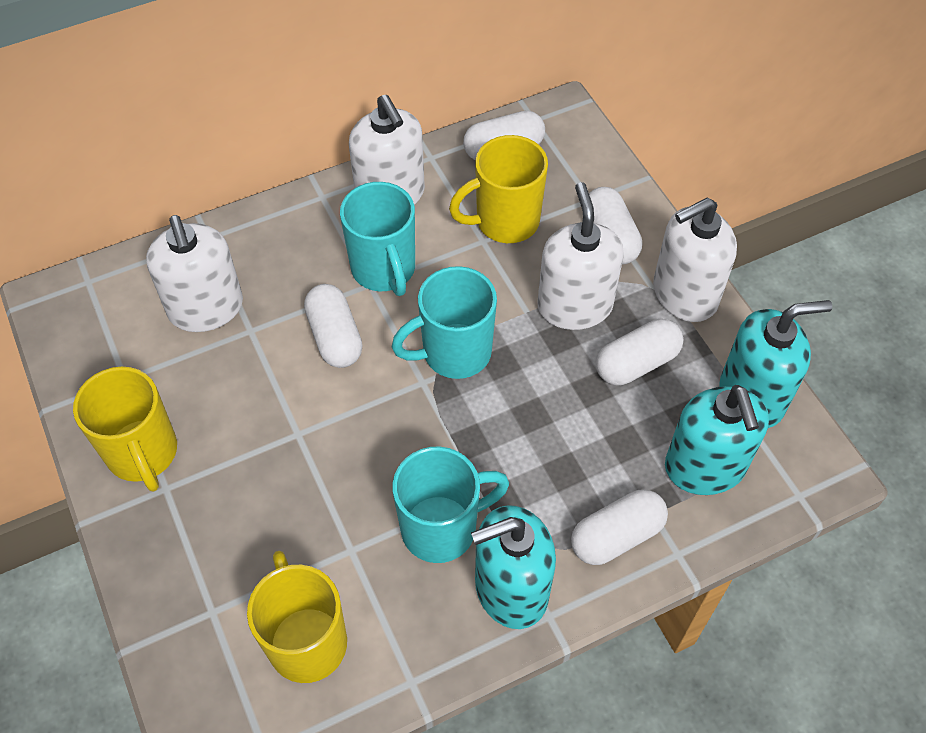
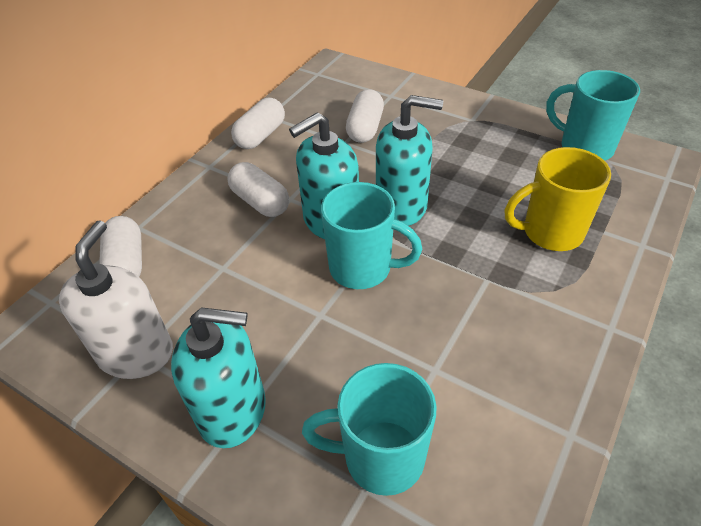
white capsule: 5 -> 4
white soap dispenser: 4 -> 1
yellow mug: 3 -> 1

